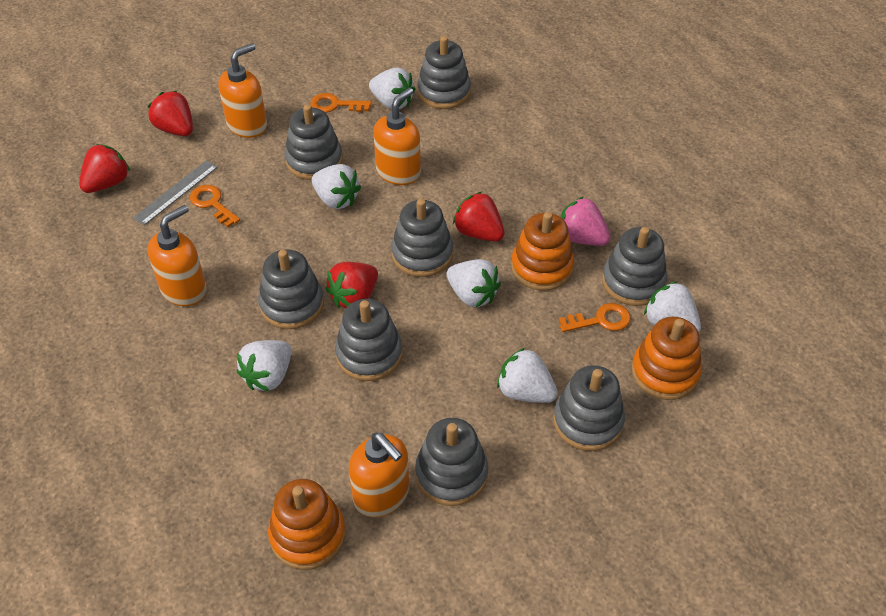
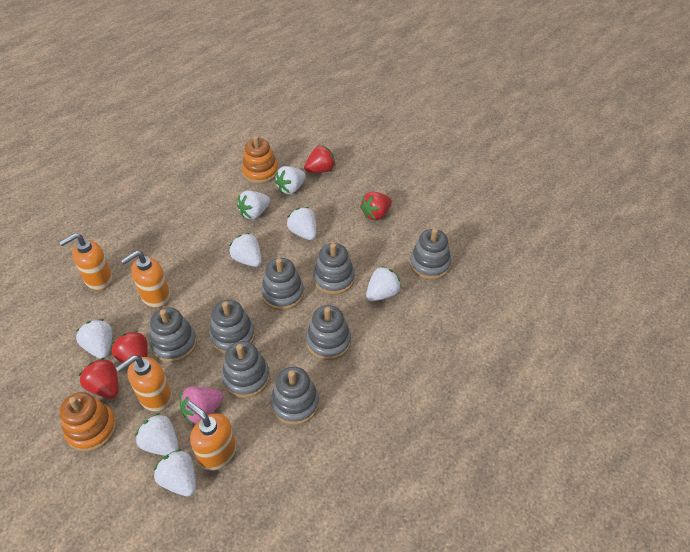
grey ruler: 1 -> 0
orange key: 3 -> 0
orange stacking toy: 3 -> 2
white strawberry: 6 -> 8

